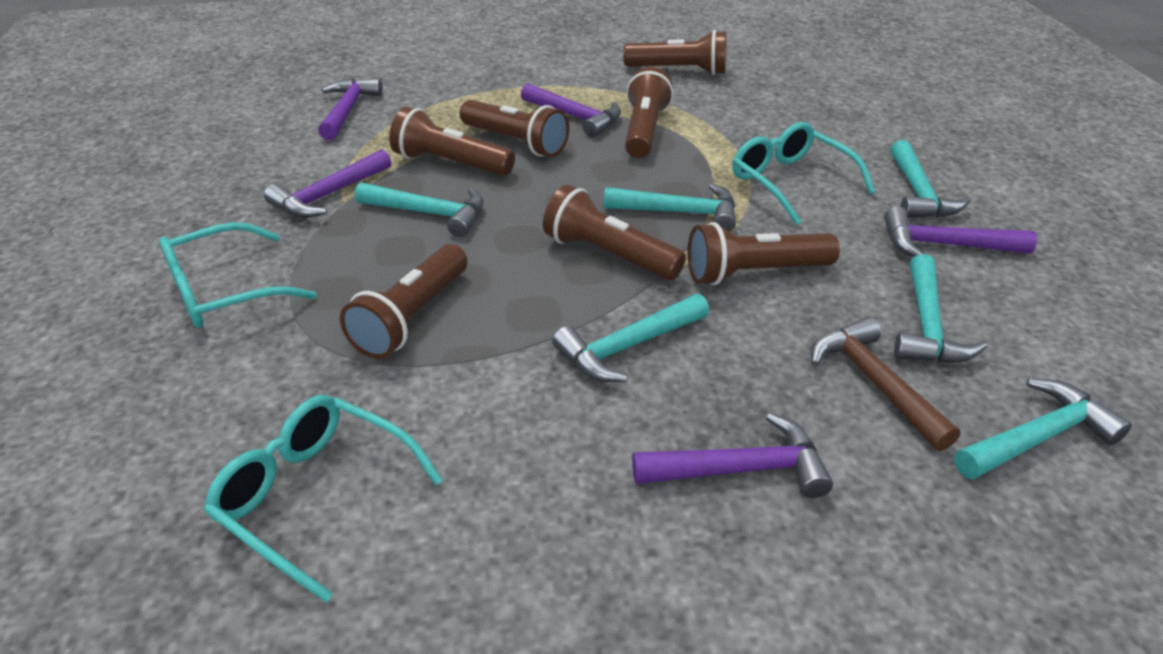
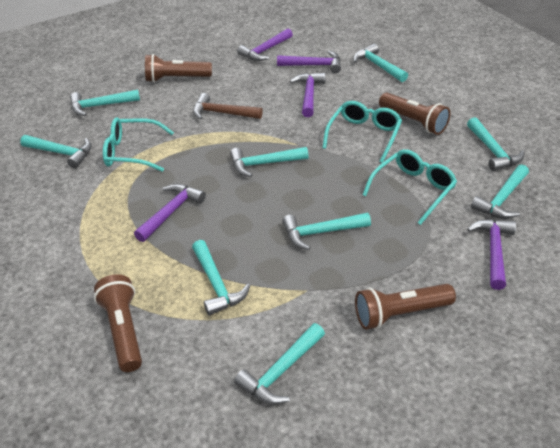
brown flashlight: 7 -> 4
turquoise hammer: 6 -> 9

